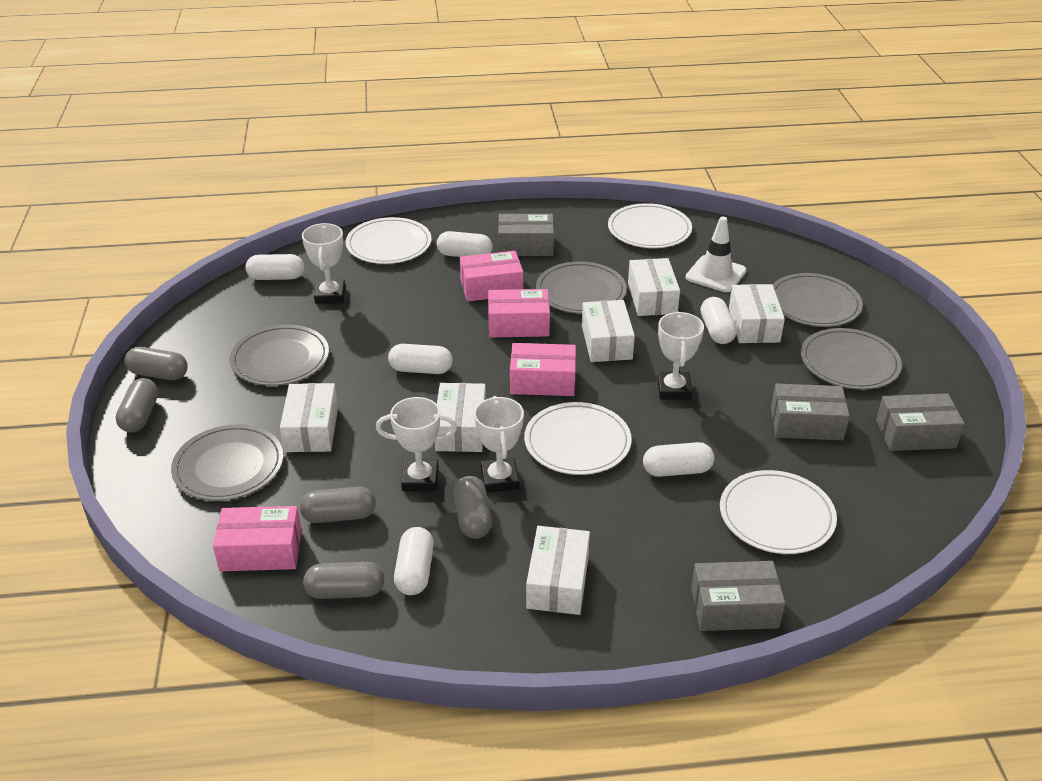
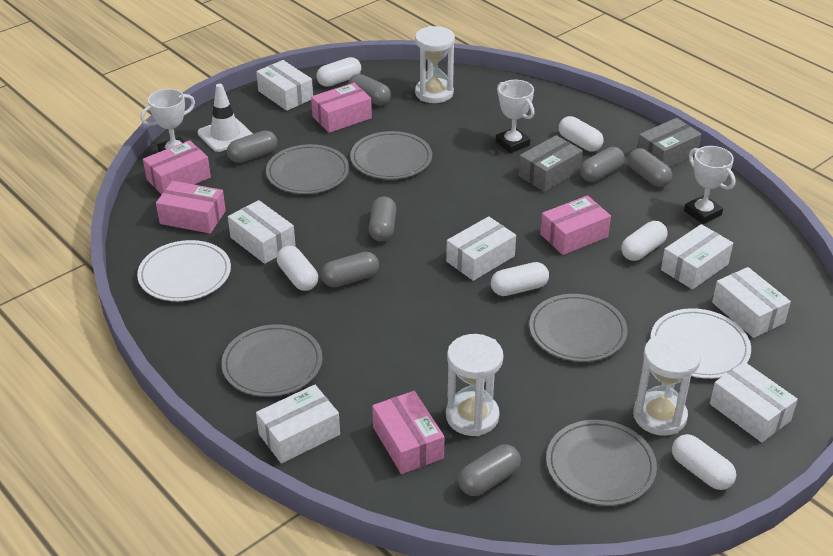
grey box: 4 -> 2
grey capsule: 5 -> 7
pink box: 4 -> 5
white box: 6 -> 7
white hourglass: 0 -> 3
white plate: 4 -> 2
white trophy: 4 -> 3

